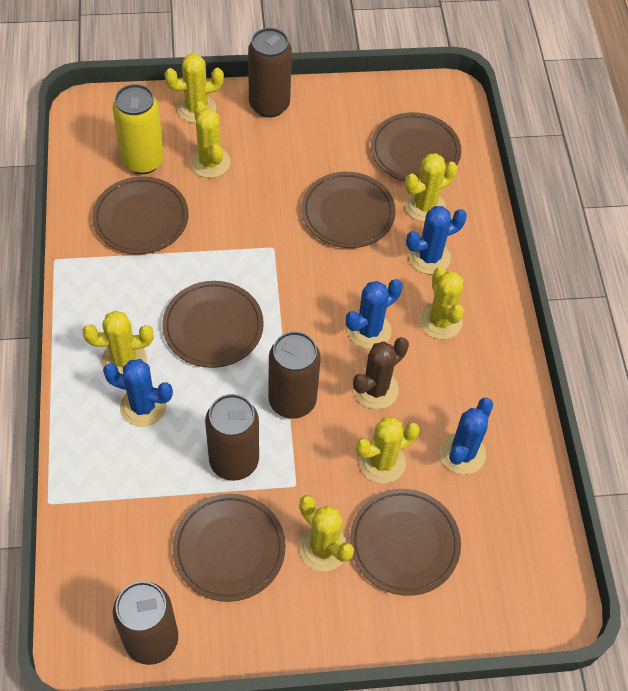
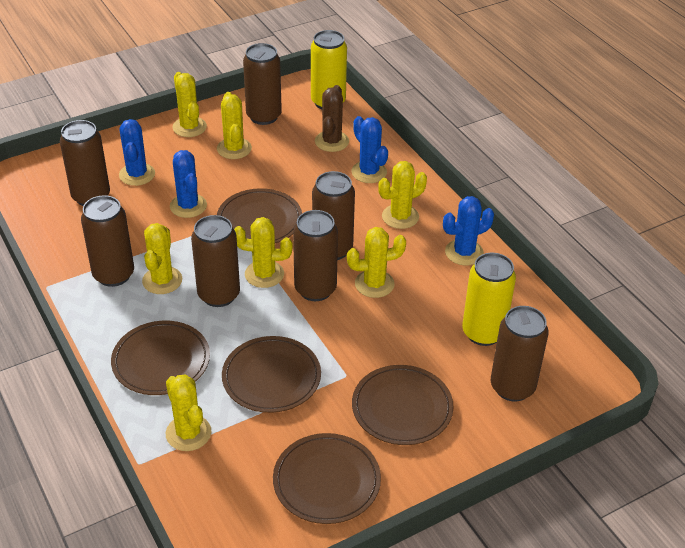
brown can: 4 -> 7
brown plate: 6 -> 5
yellow can: 1 -> 2

